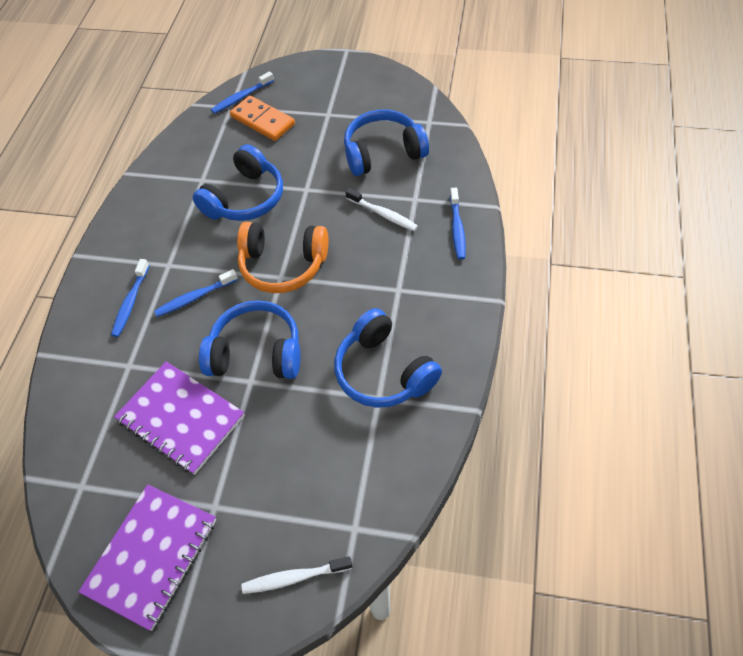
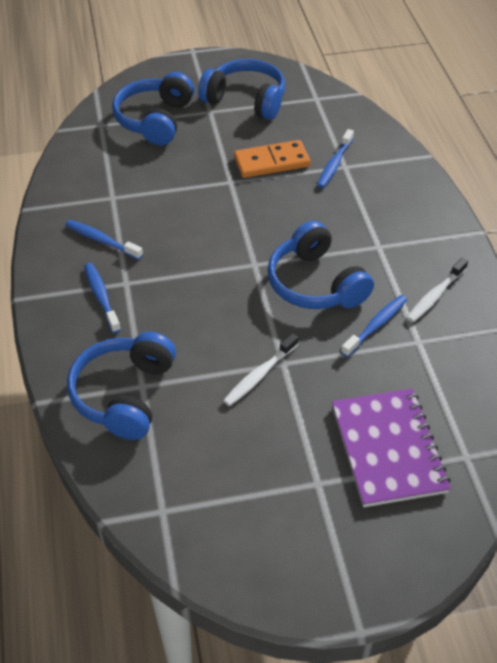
orange headphones: 1 -> 0
purple notebook: 2 -> 1

